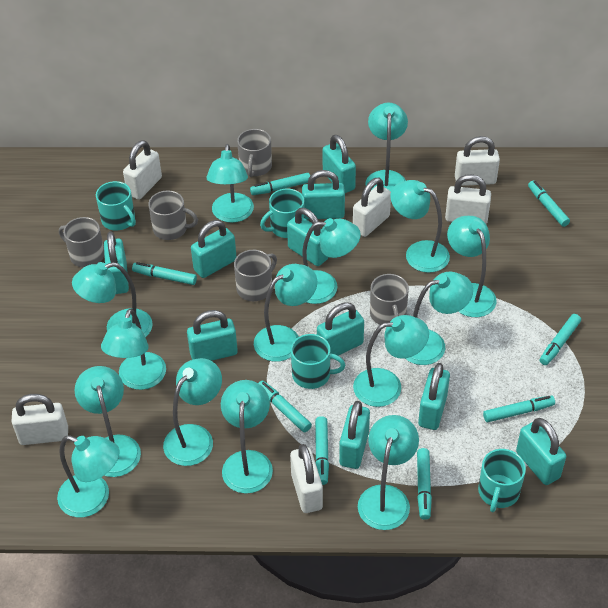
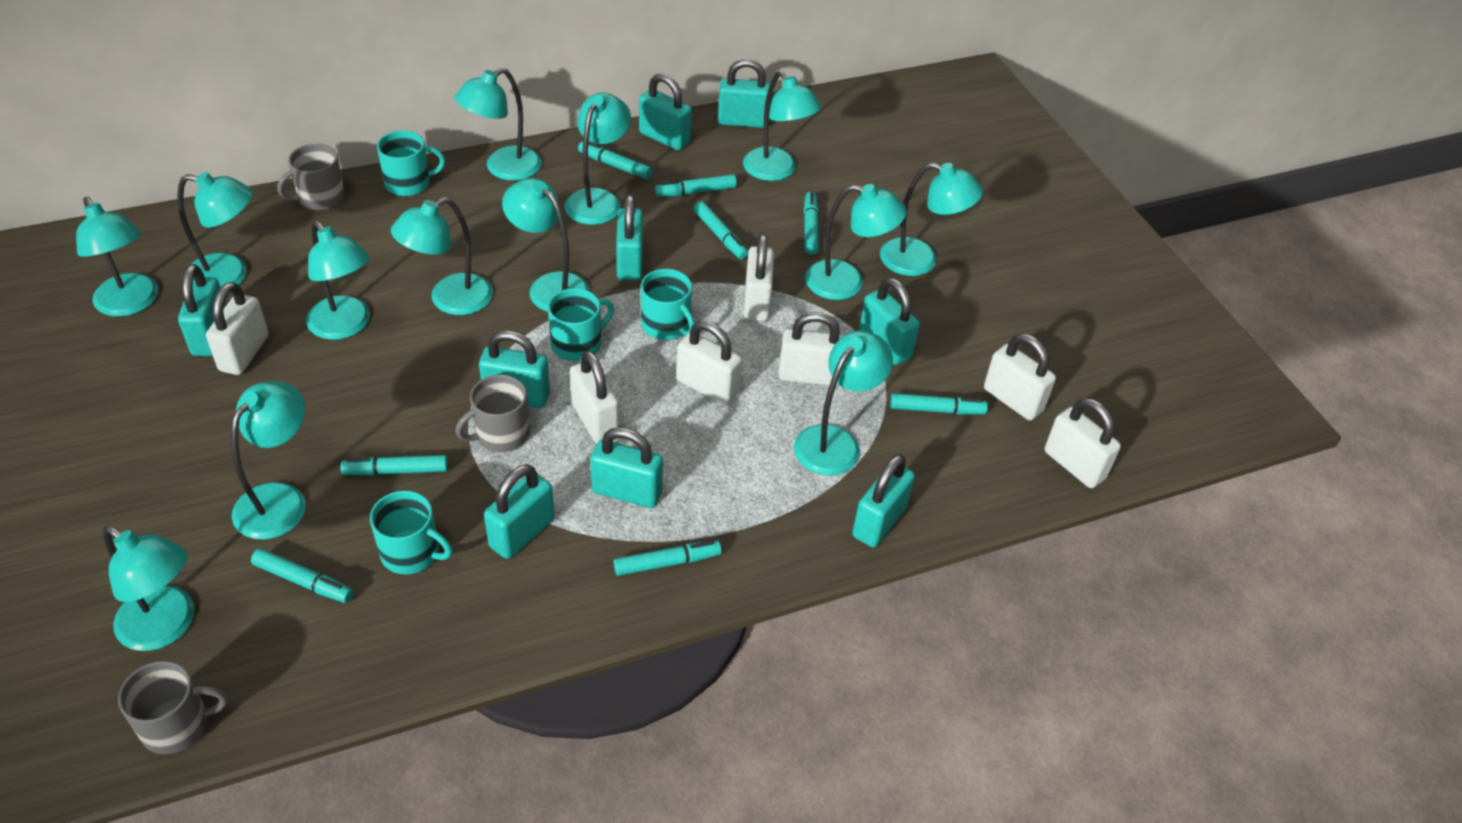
grey mug: 5 -> 3
turquoise lamp: 15 -> 13
turquoise padlock: 10 -> 9
white padlock: 6 -> 7

